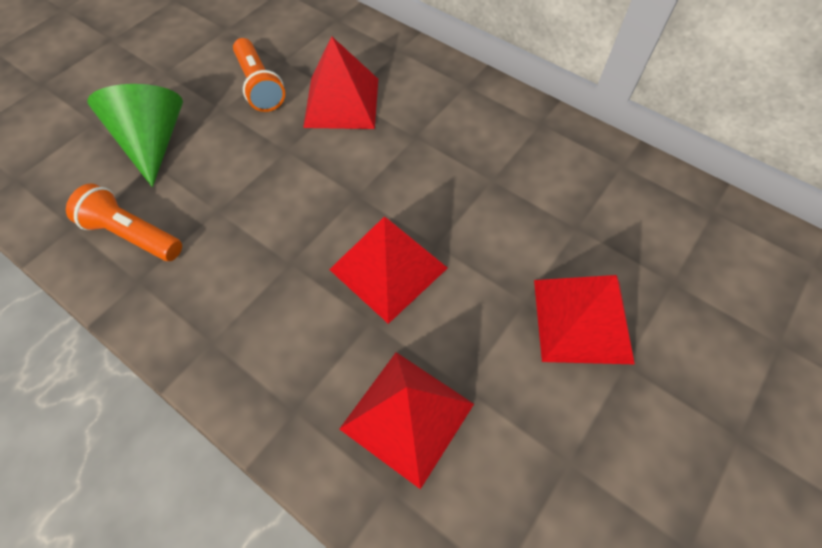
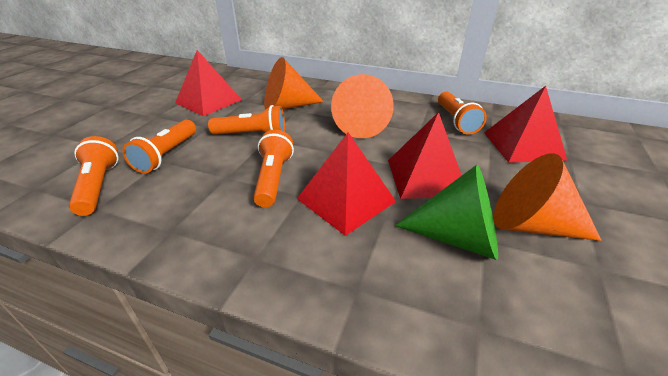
orange cone: 0 -> 3
orange flashlight: 2 -> 5

